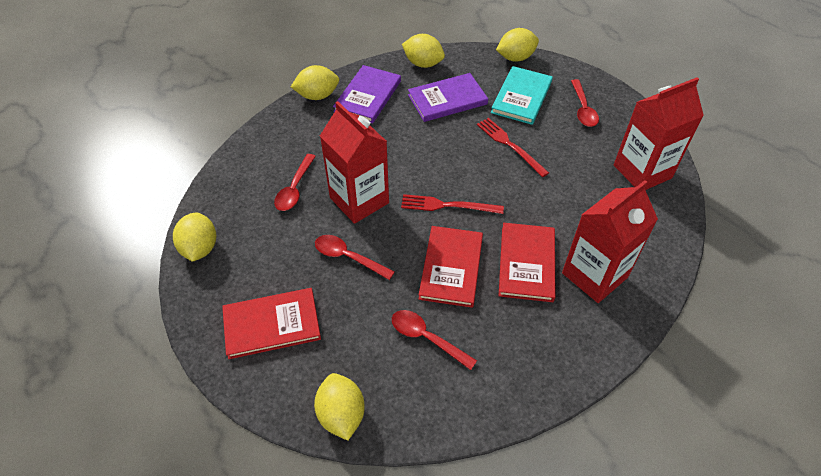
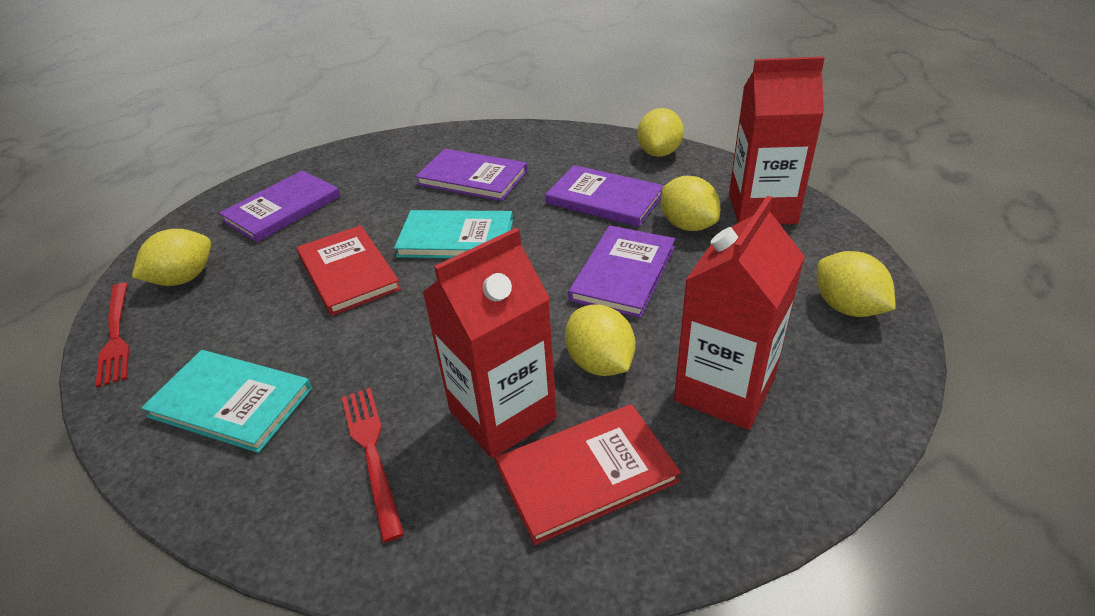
purple book: 2 -> 4
red book: 3 -> 2
red spoon: 4 -> 0
turquoise book: 1 -> 2

